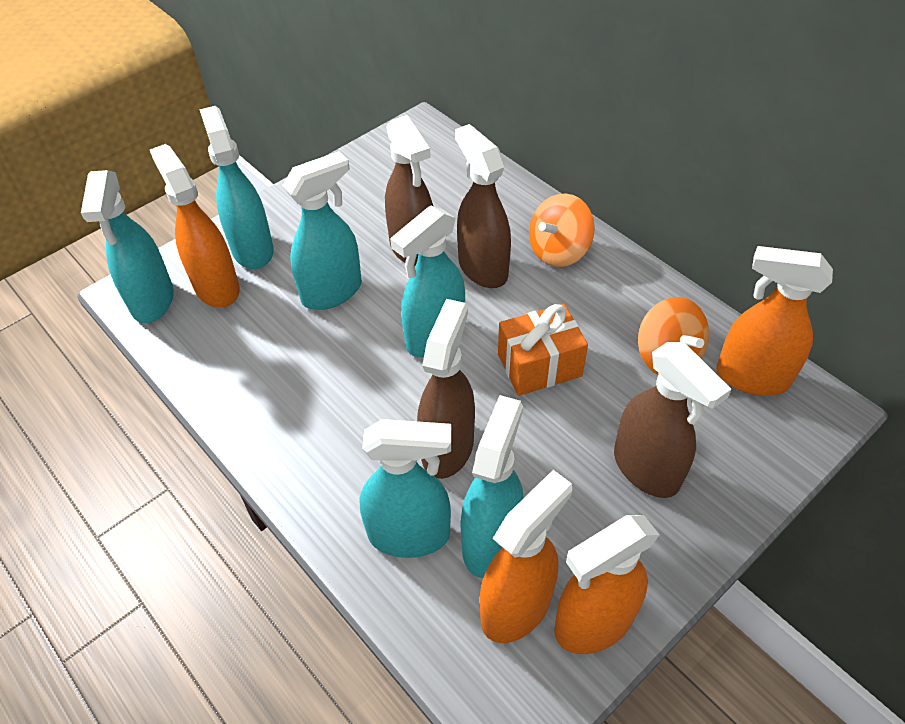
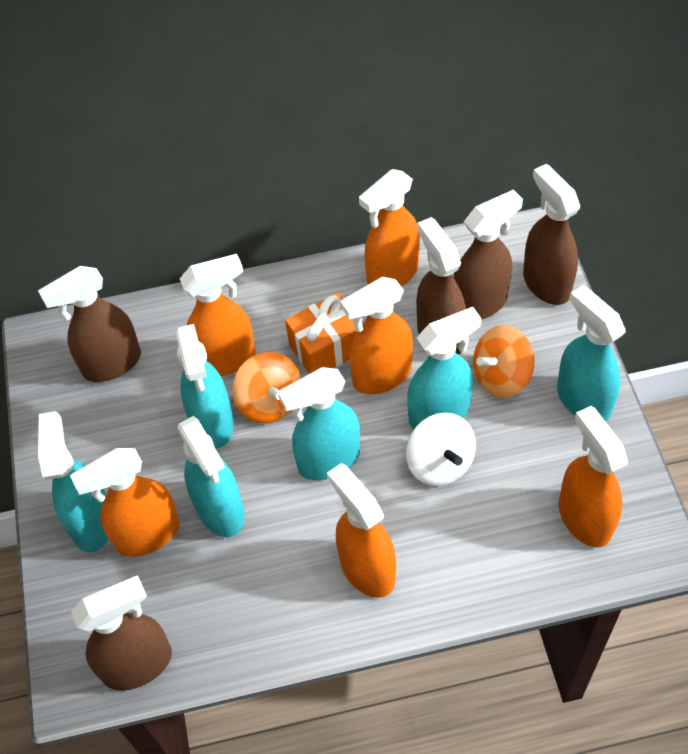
brown spray bottle: 4 -> 5
orange spray bottle: 4 -> 6
white spinning top: 0 -> 1

